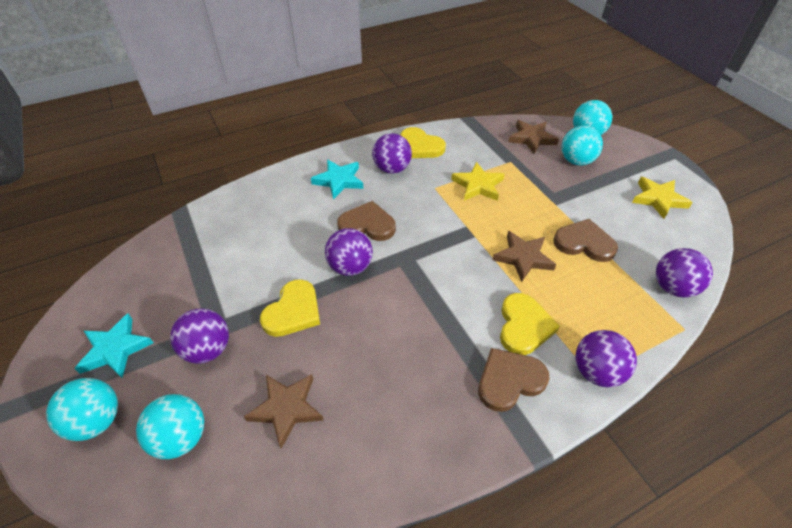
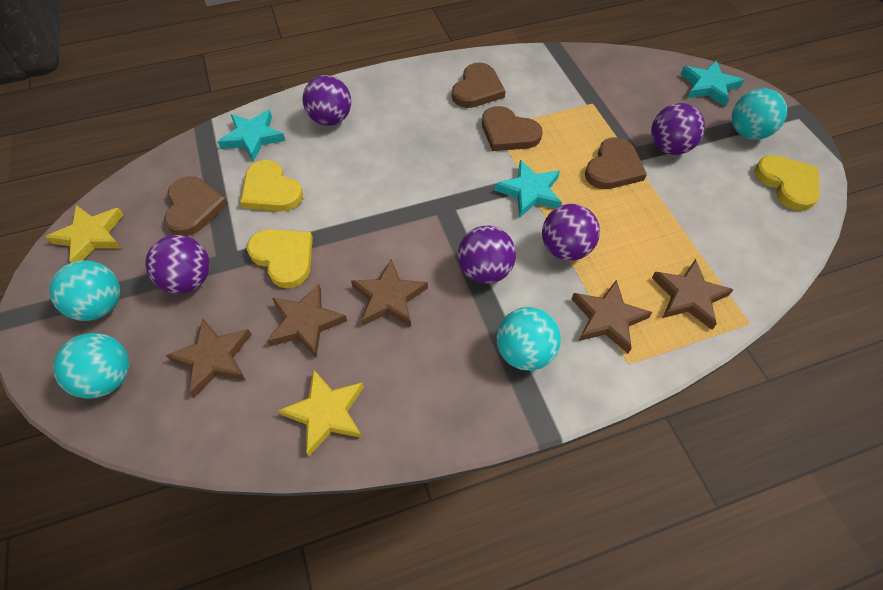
brown heart: 3 -> 4
brown star: 3 -> 5
turquoise star: 2 -> 3

